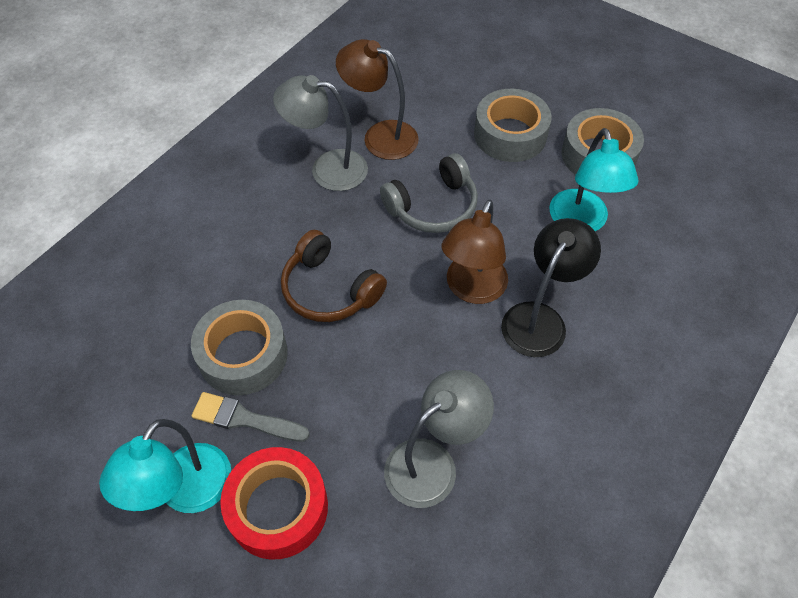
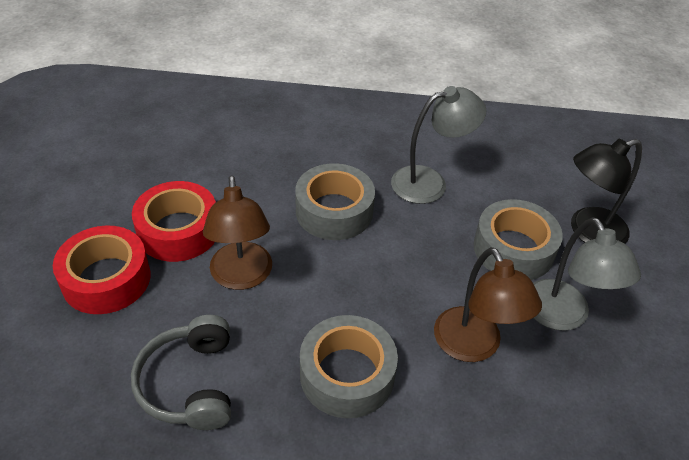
brown headphones: 1 -> 0
grey brush: 1 -> 0
red tape: 1 -> 2
turquoise lamp: 2 -> 0

